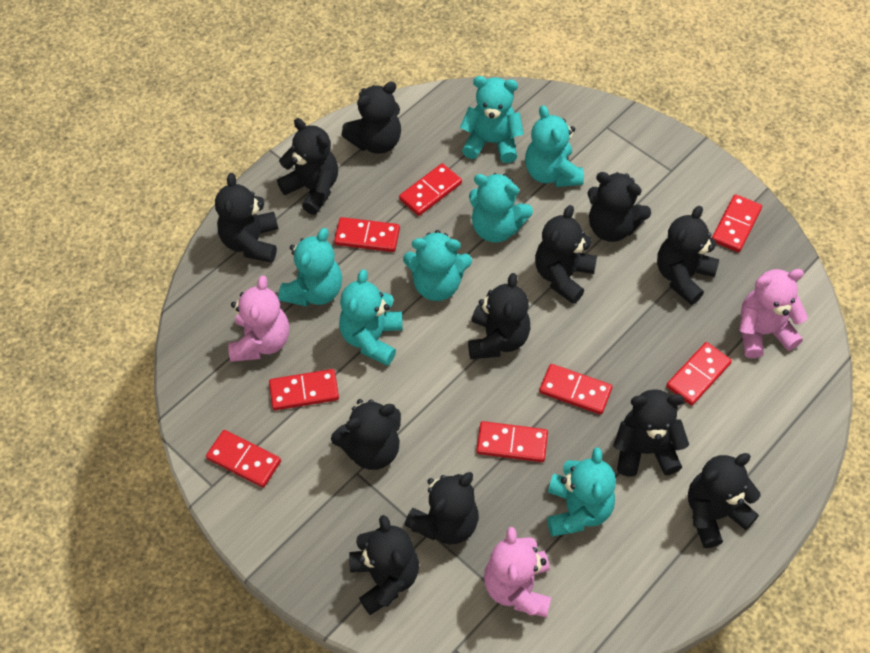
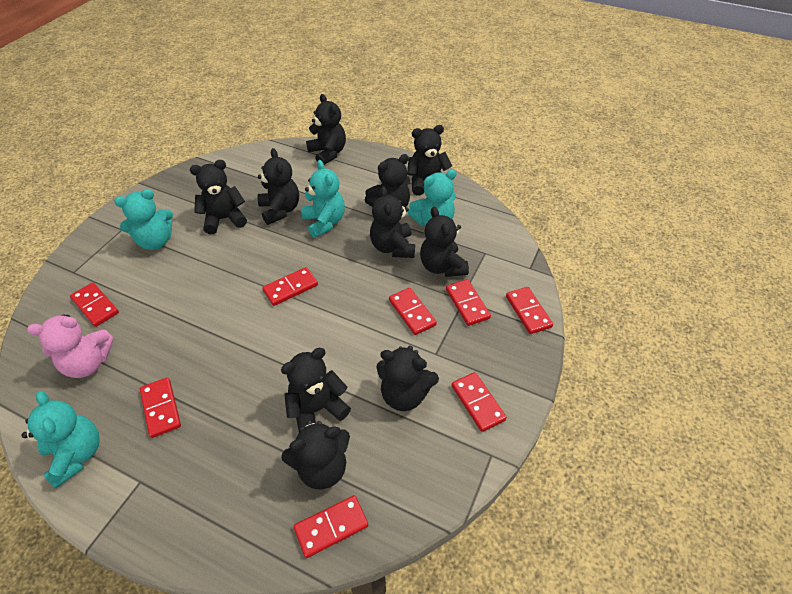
black teddy bear: 12 -> 10
pink teddy bear: 3 -> 1
turquoise teddy bear: 7 -> 4

